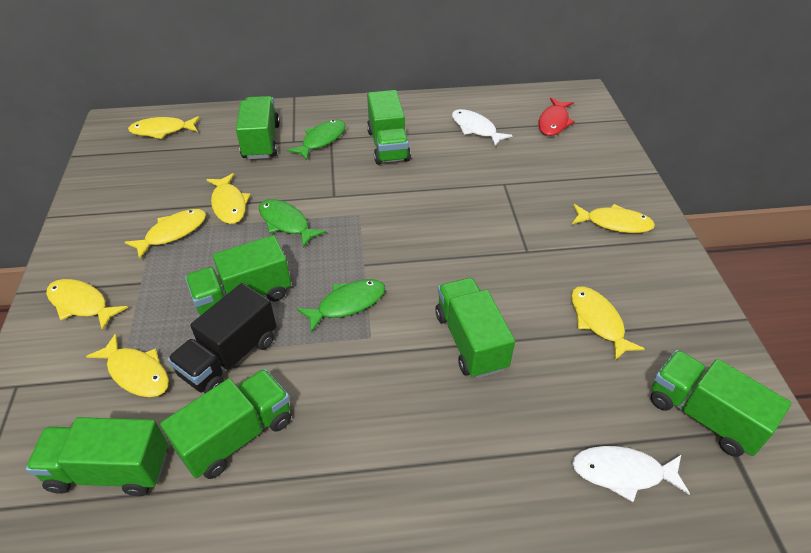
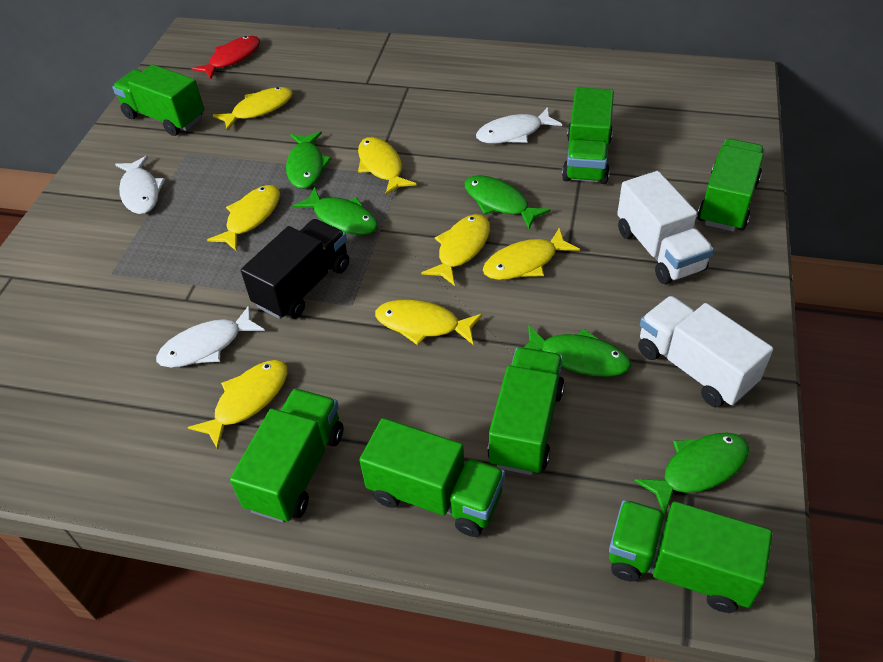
green fish: 3 -> 5
white fish: 2 -> 3
white truck: 0 -> 2

